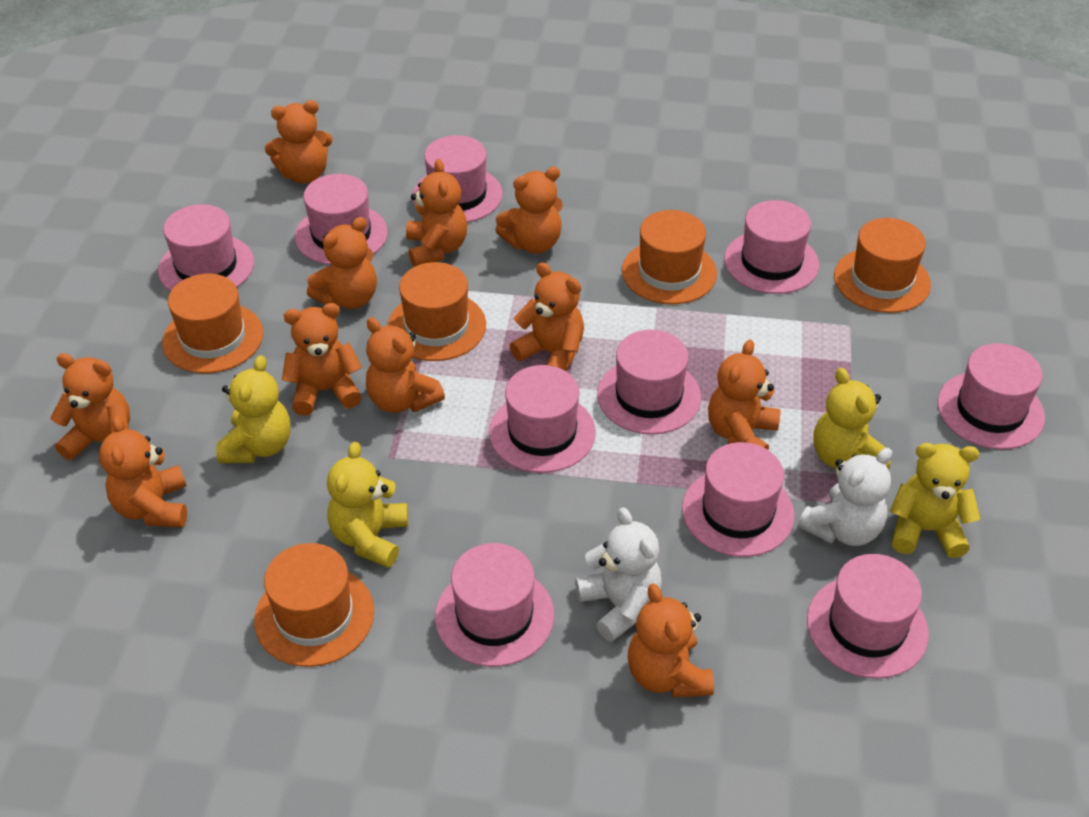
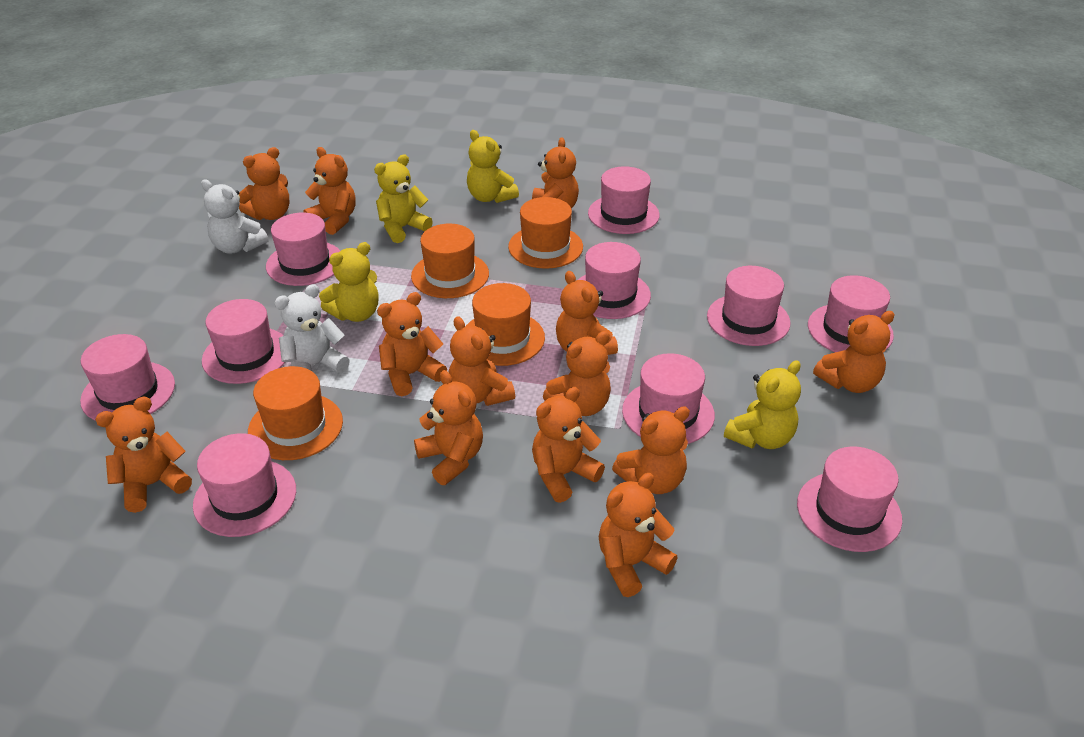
orange hat: 5 -> 4
orange teddy bear: 11 -> 13

